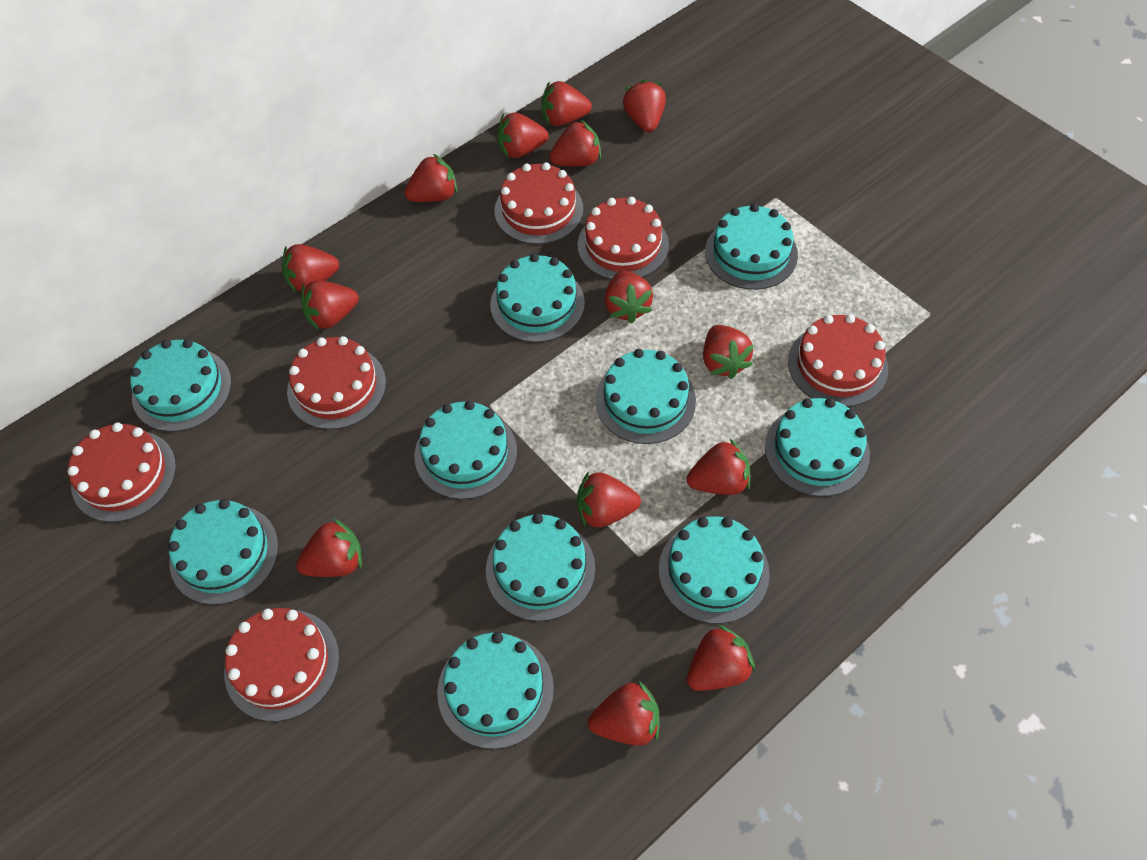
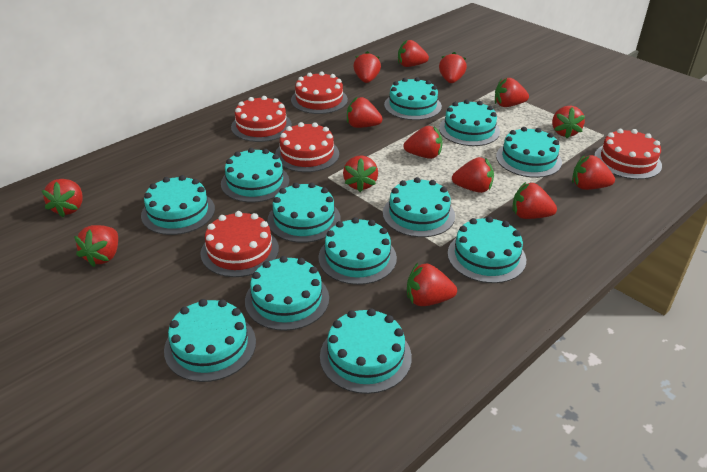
red cake: 6 -> 5
turquoise cake: 10 -> 12

